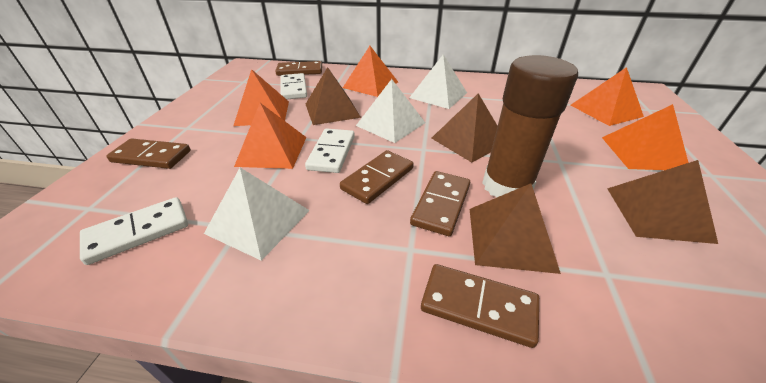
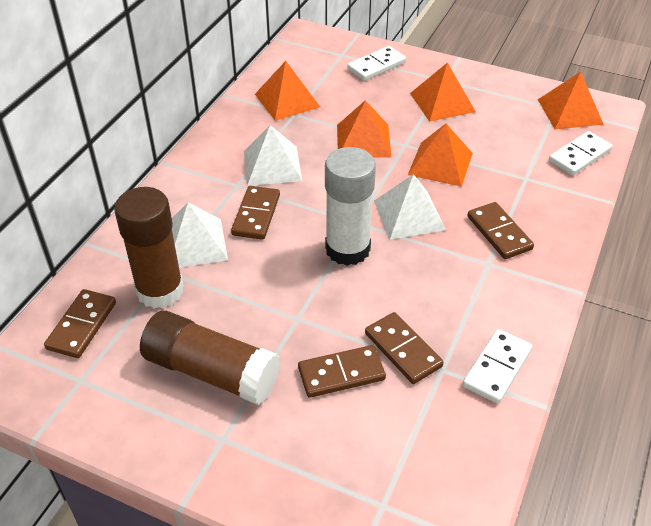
brown glue stick: 1 -> 2
brown pyramid: 4 -> 0
white glue stick: 0 -> 1

